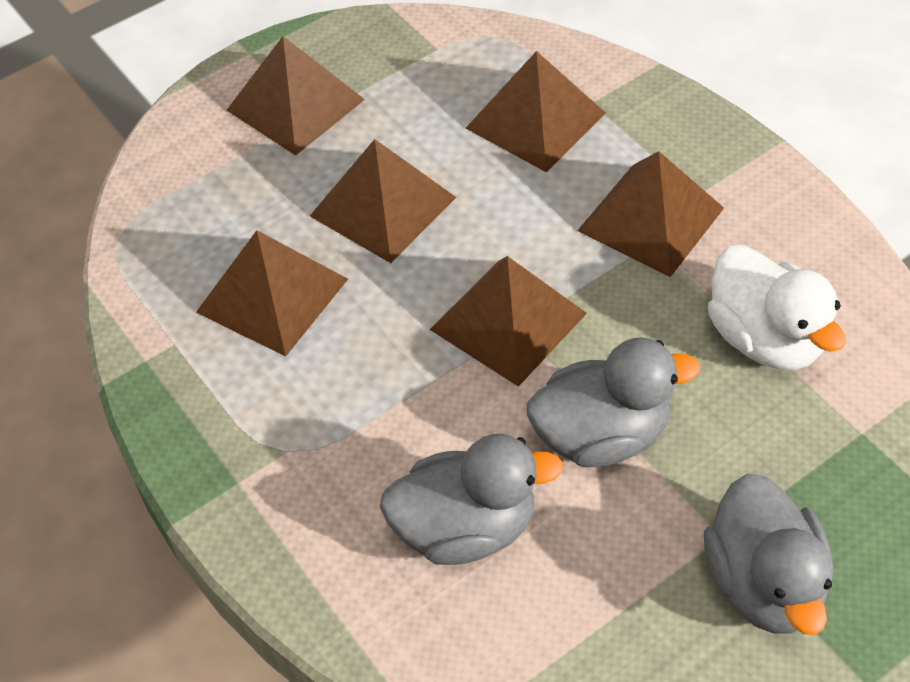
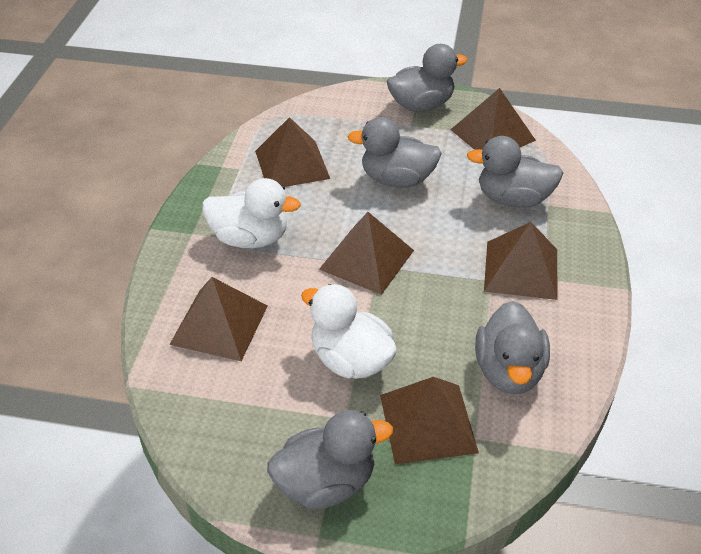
grey duck: 3 -> 5
white duck: 1 -> 2

